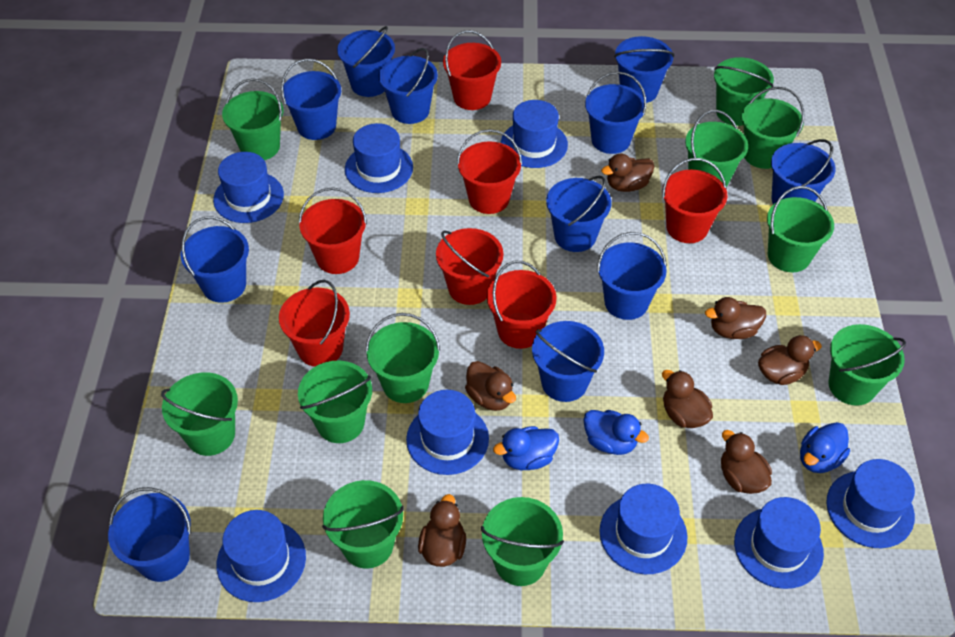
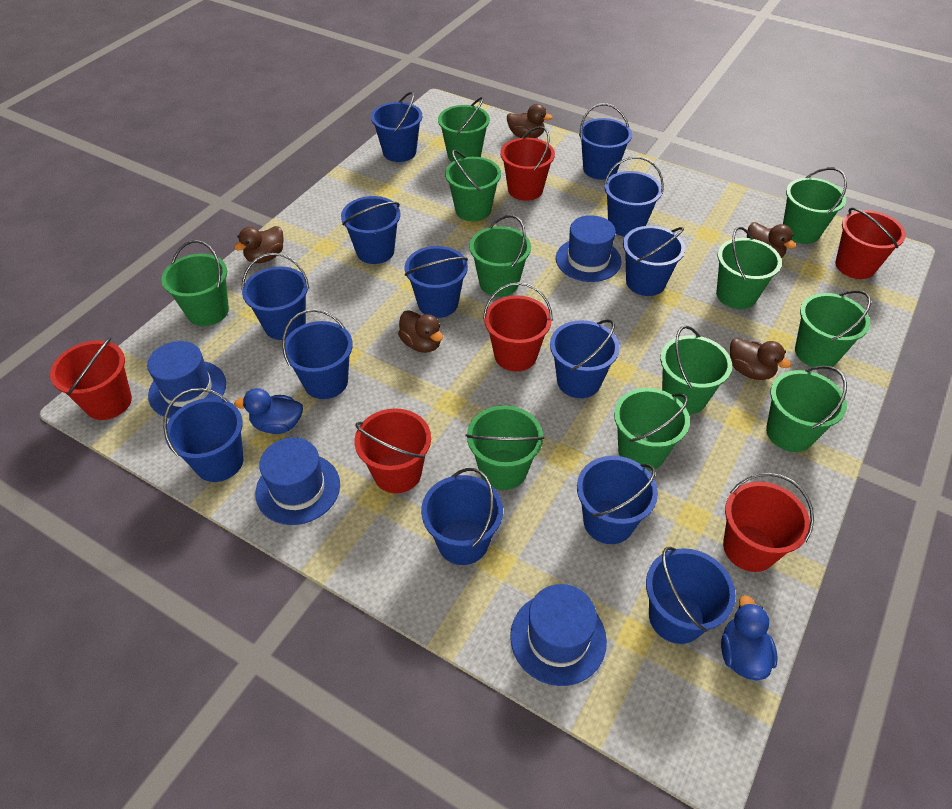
blue bucket: 11 -> 13
blue duck: 3 -> 2
blue hat: 8 -> 4
brown duck: 7 -> 5
red bucket: 7 -> 6

